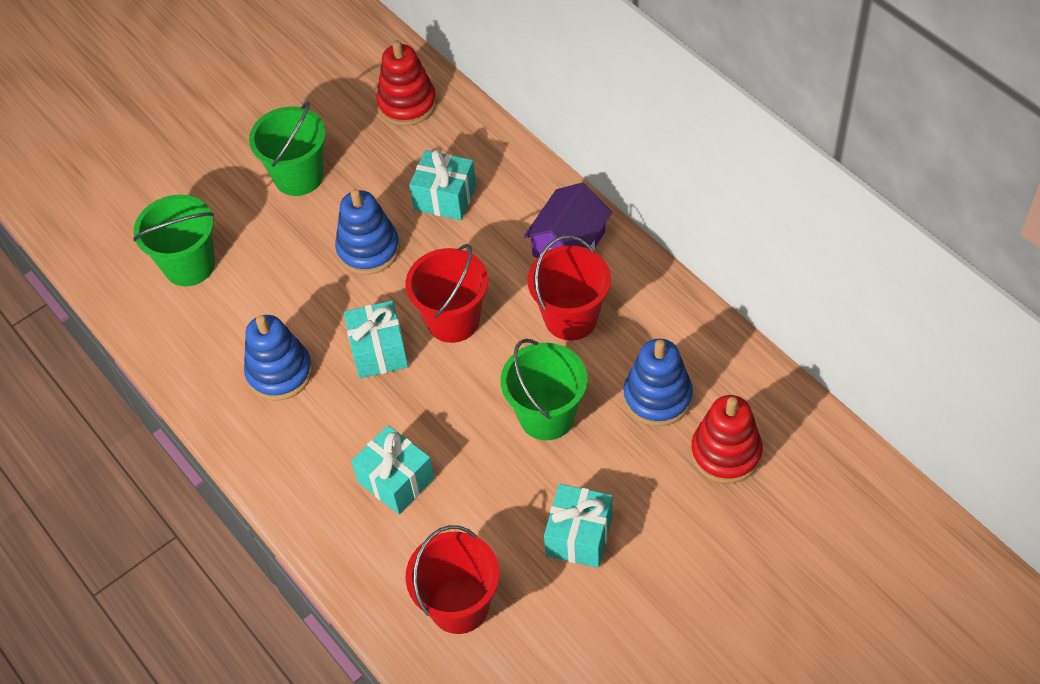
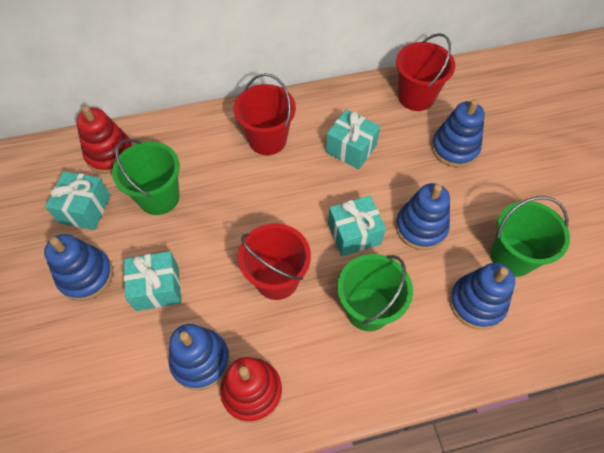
blue stacking toy: 3 -> 5
purple house: 1 -> 0

